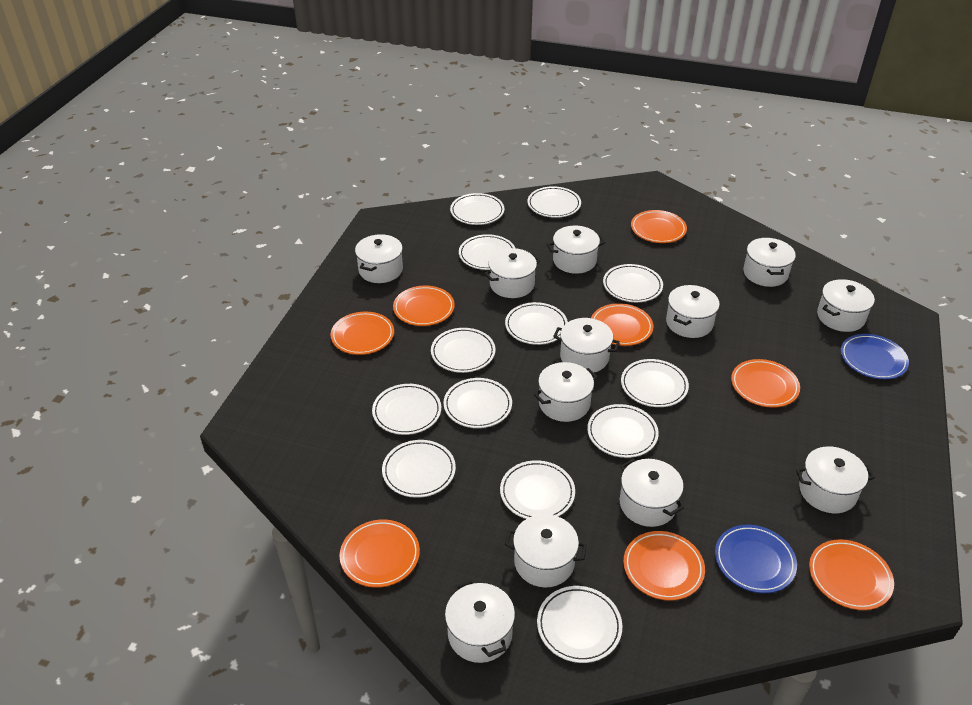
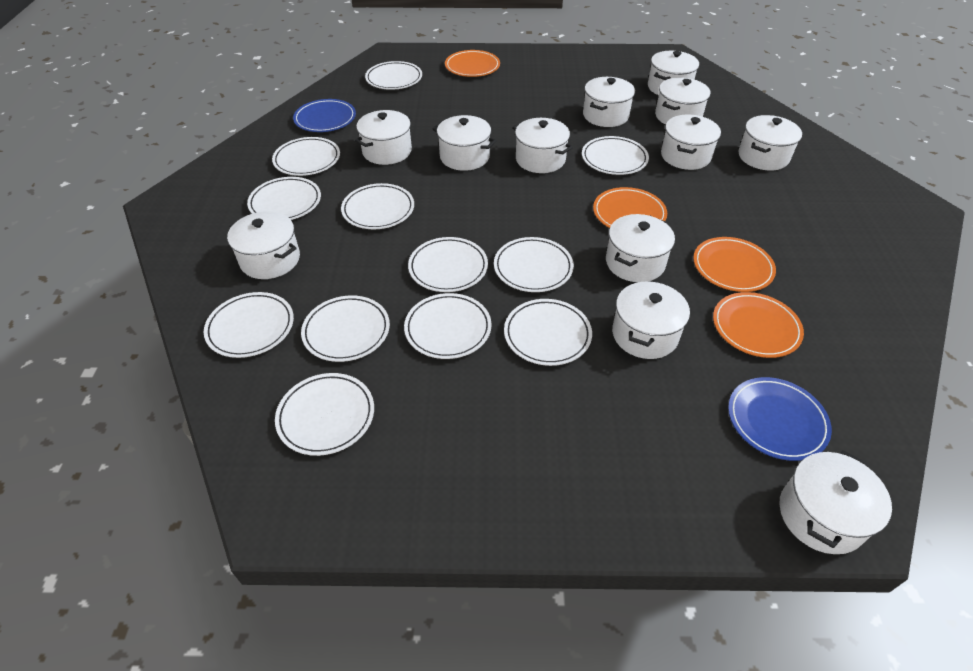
orange plate: 8 -> 4
white plate: 13 -> 12

